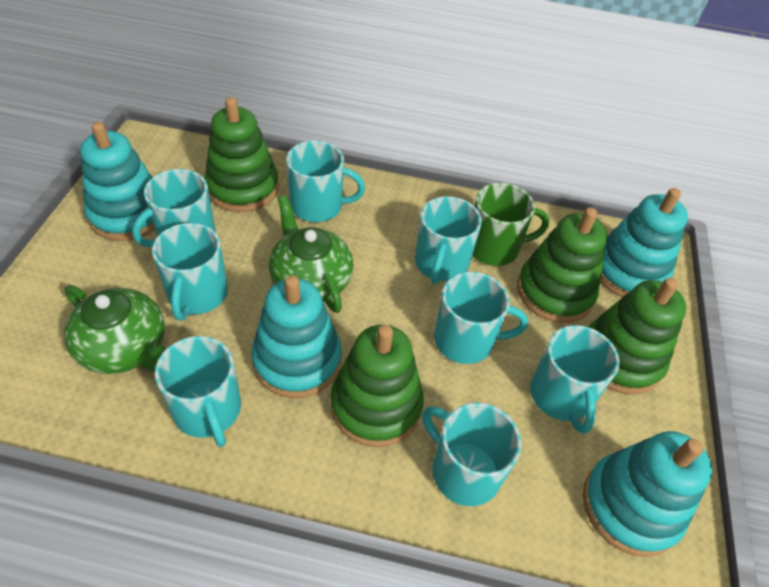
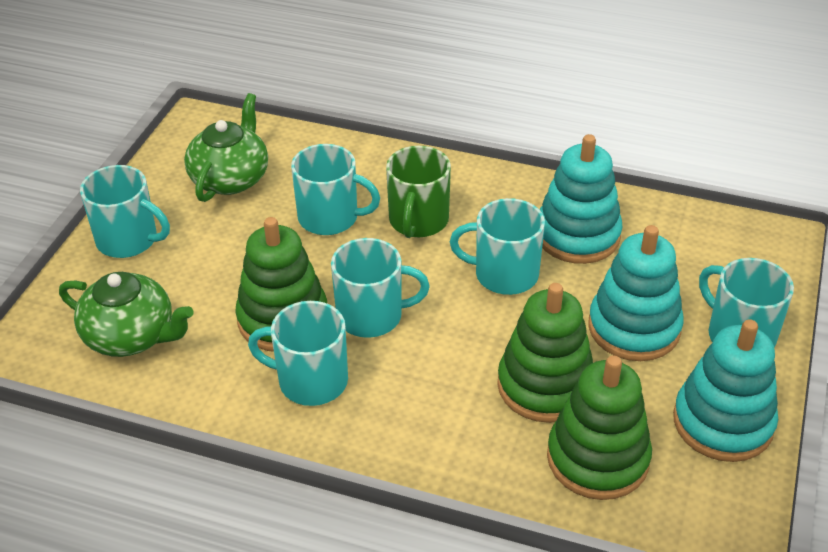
green stacking toy: 4 -> 3
turquoise mug: 8 -> 6
turquoise stacking toy: 4 -> 3

